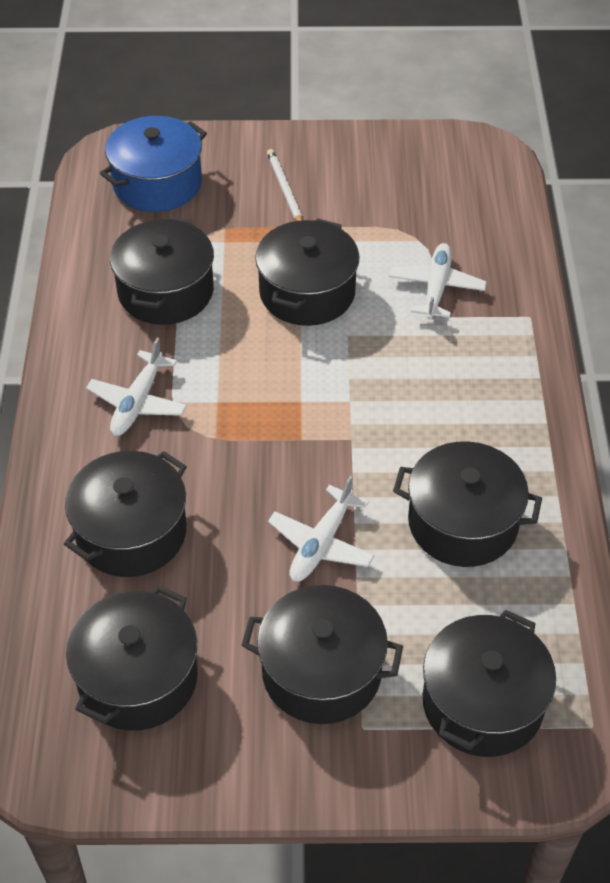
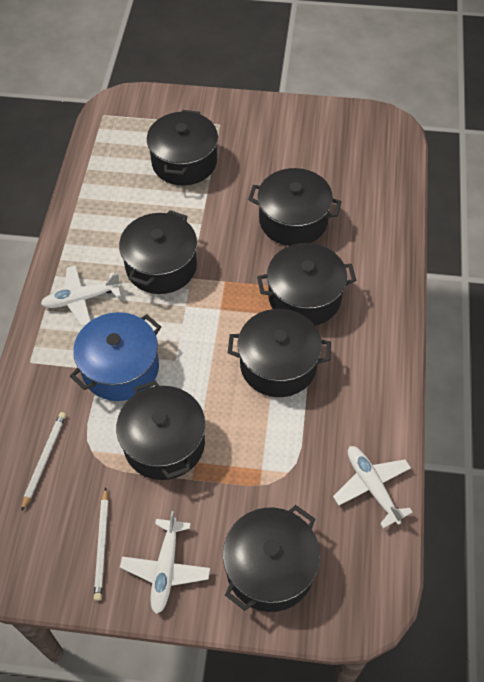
white pencil: 1 -> 2

